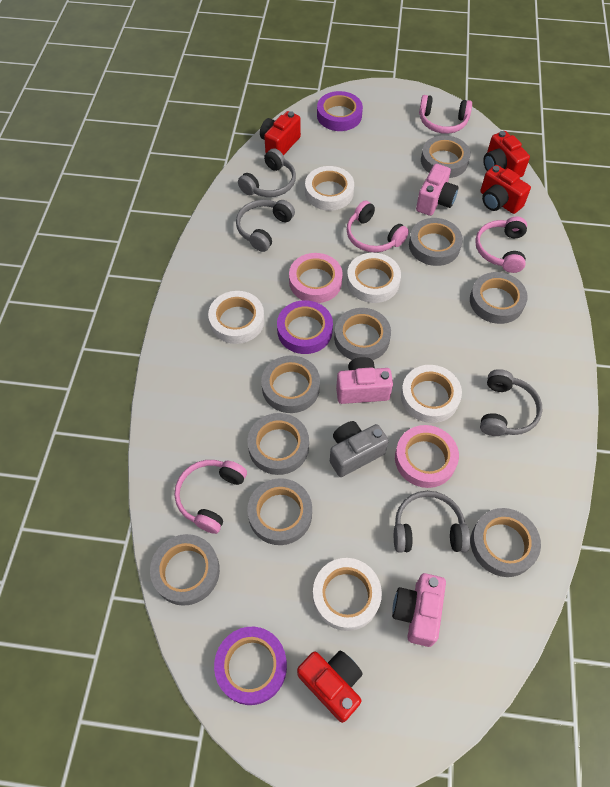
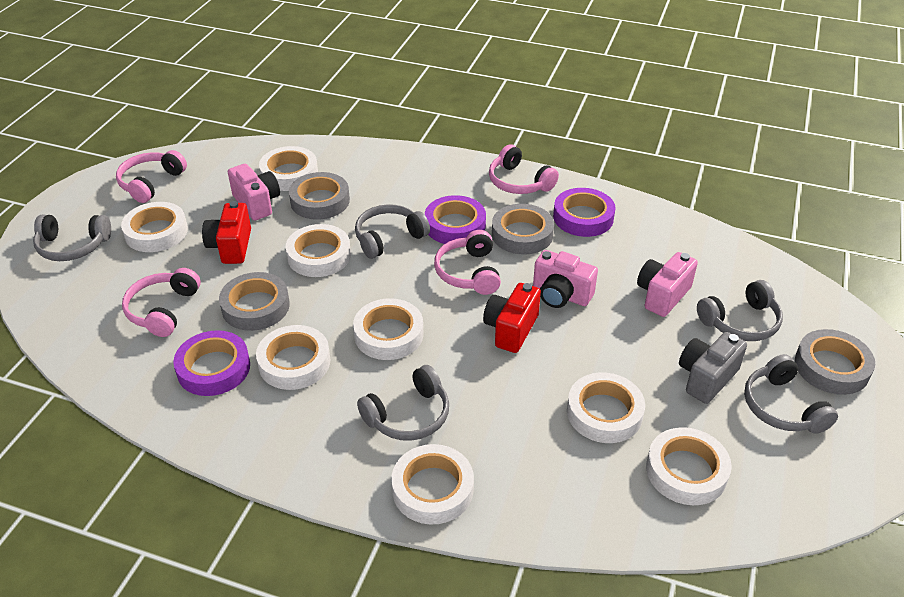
grey headphones: 4 -> 5
grey tape: 9 -> 4
pink tape: 2 -> 0
red camera: 4 -> 2
white tape: 5 -> 8

